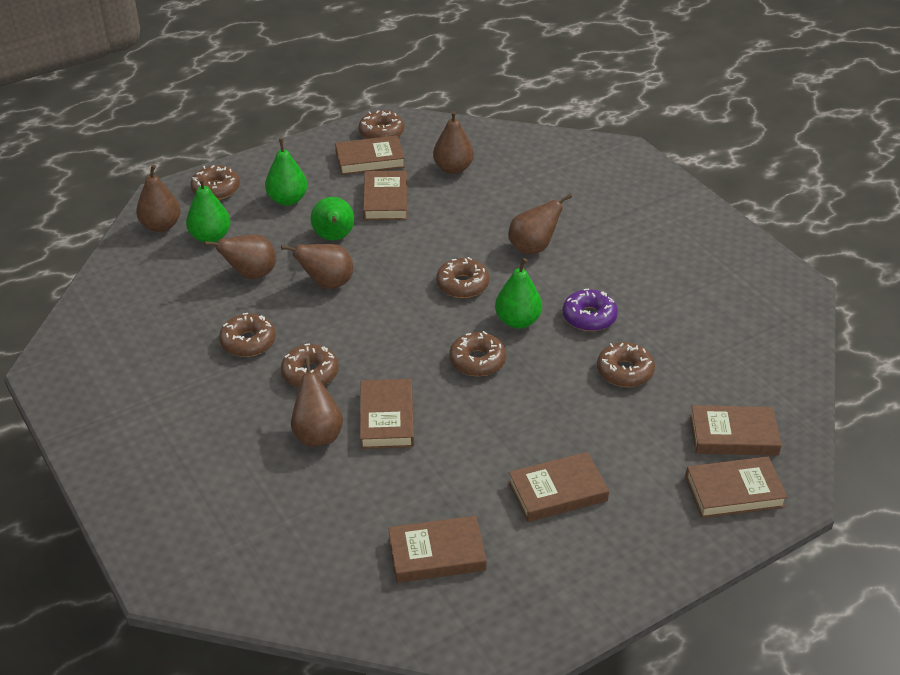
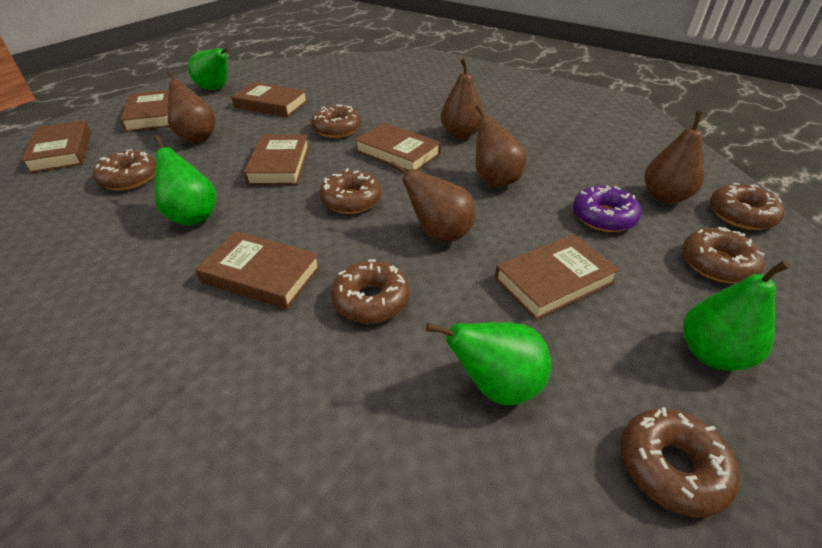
brown pear: 6 -> 5

